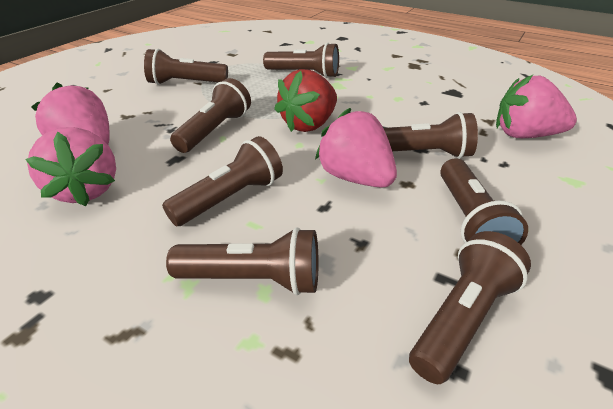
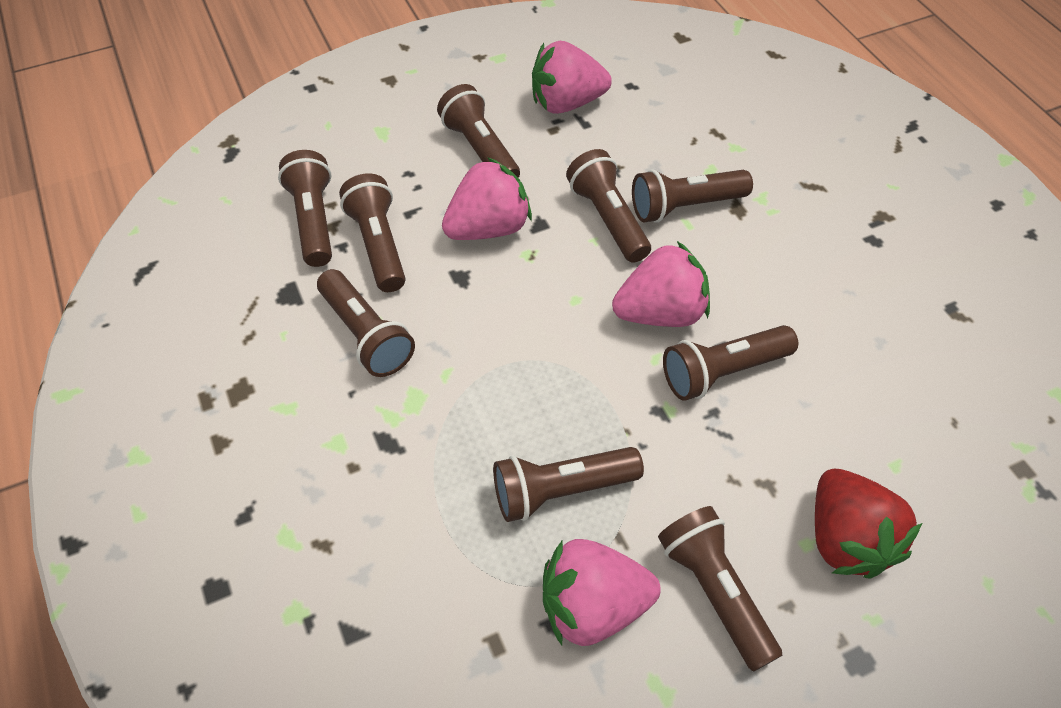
brown flashlight: 8 -> 9

